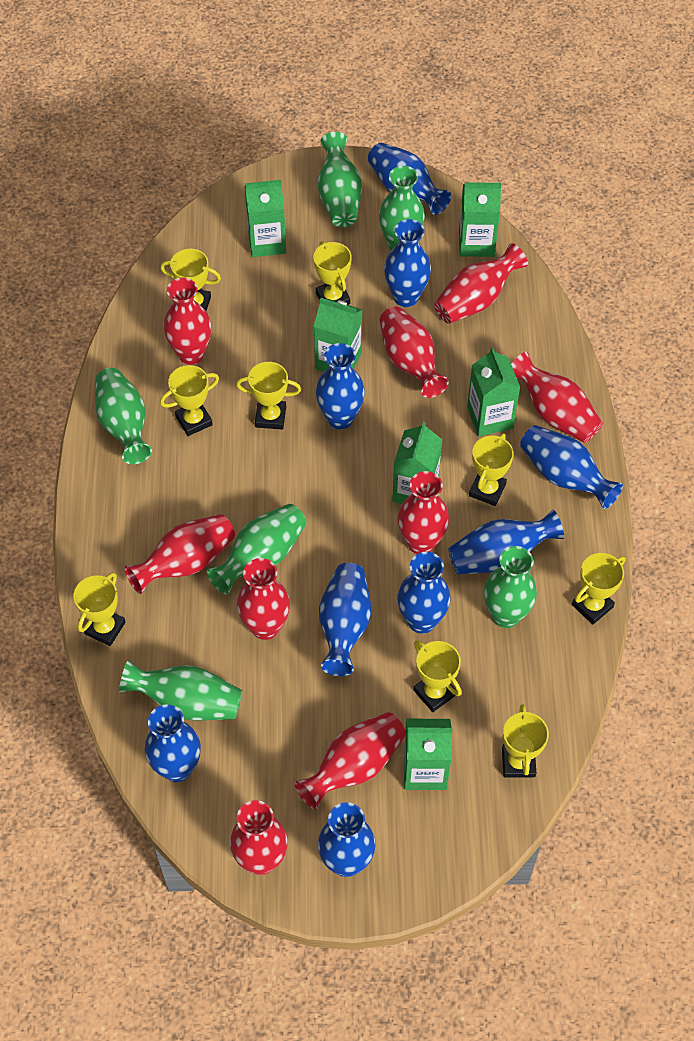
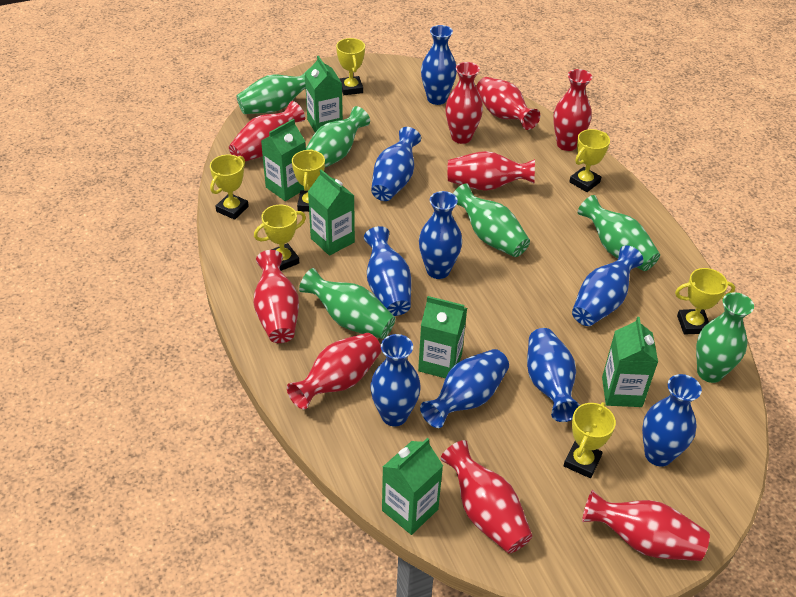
yellow trophy: 9 -> 7

